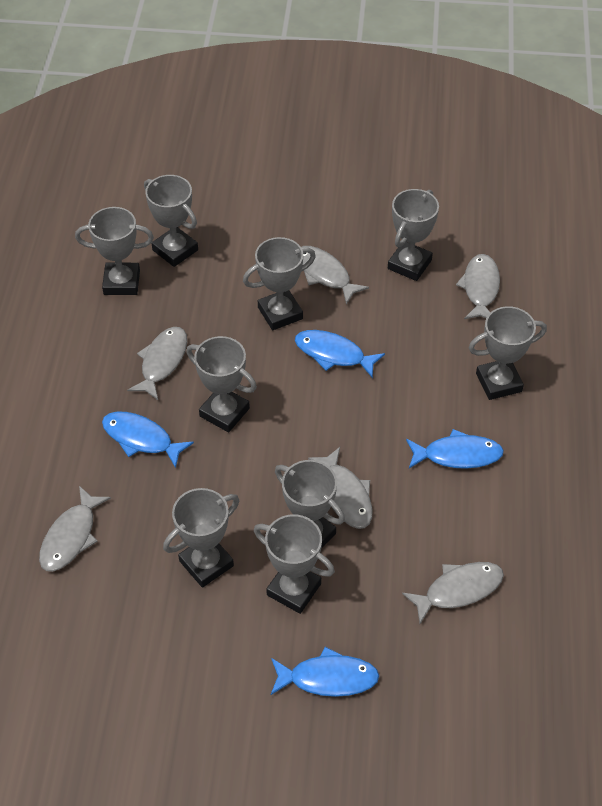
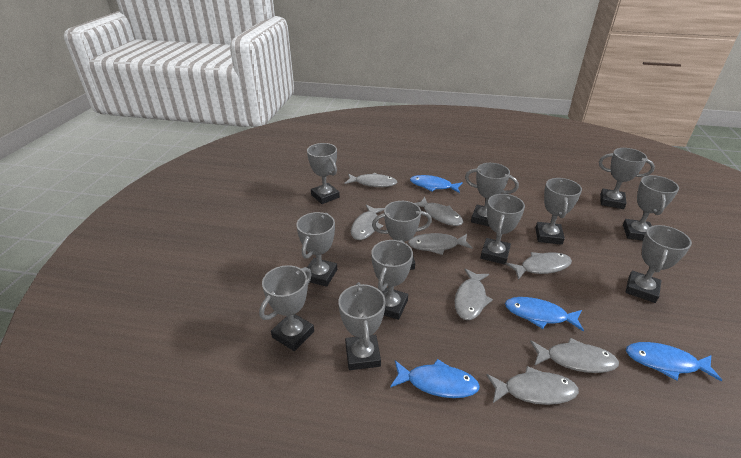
grey fish: 6 -> 8
grey trophy: 9 -> 12

